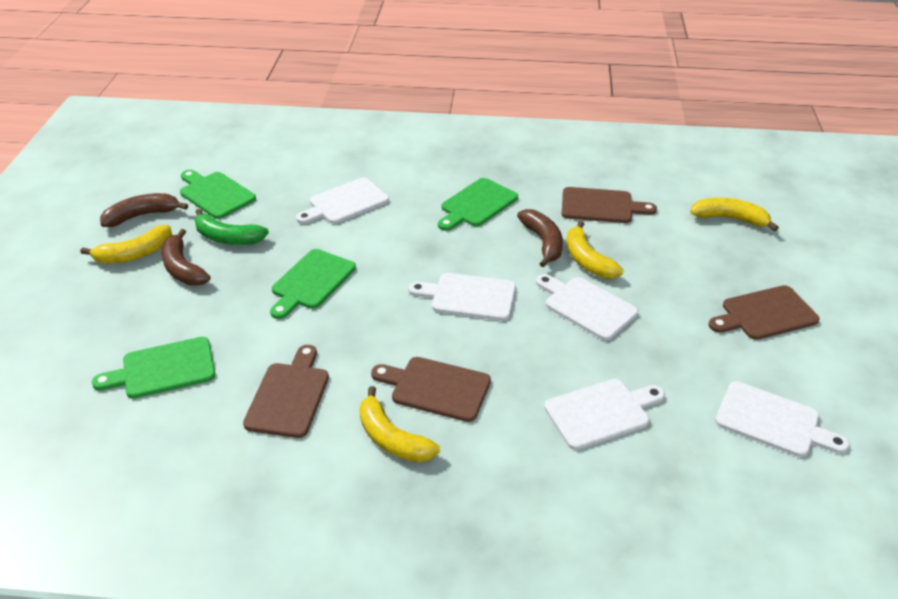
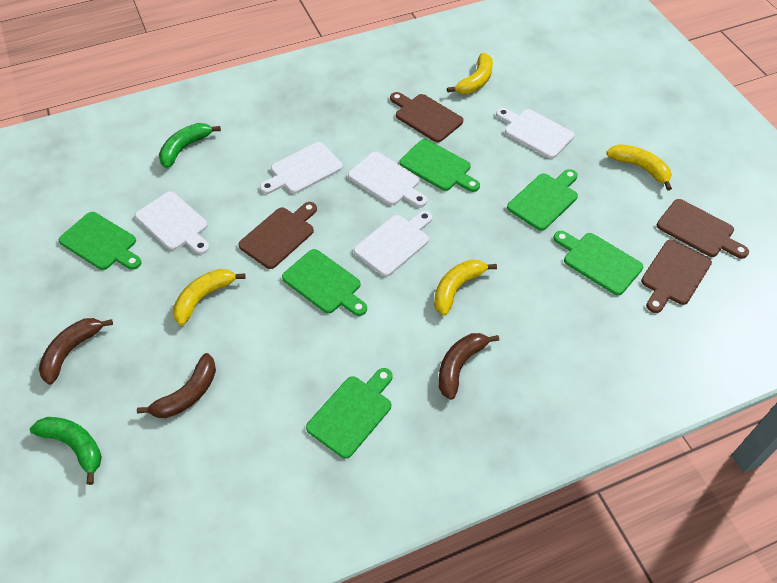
green banana: 1 -> 2
green cutting board: 4 -> 6

